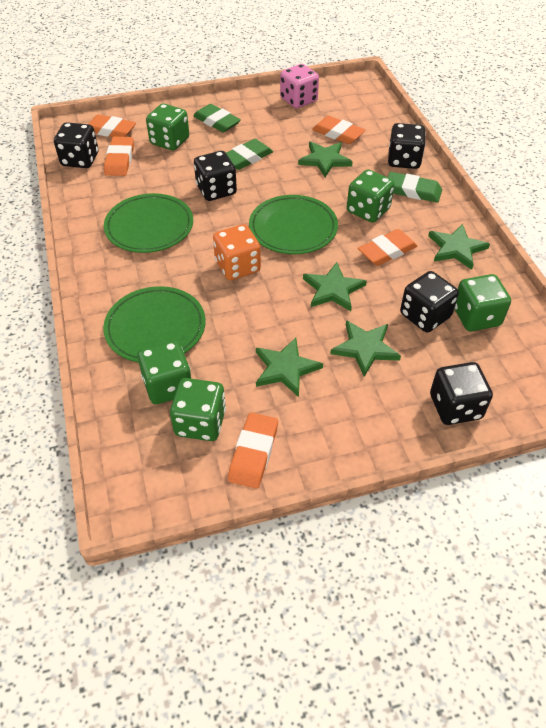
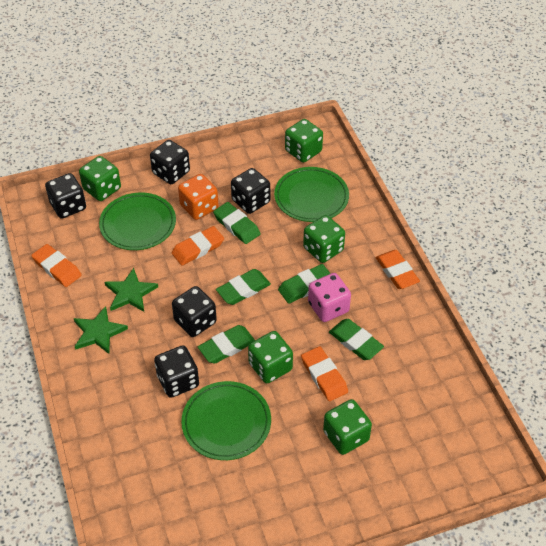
green eraser: 3 -> 5
green star: 5 -> 2
orange eraser: 5 -> 4

